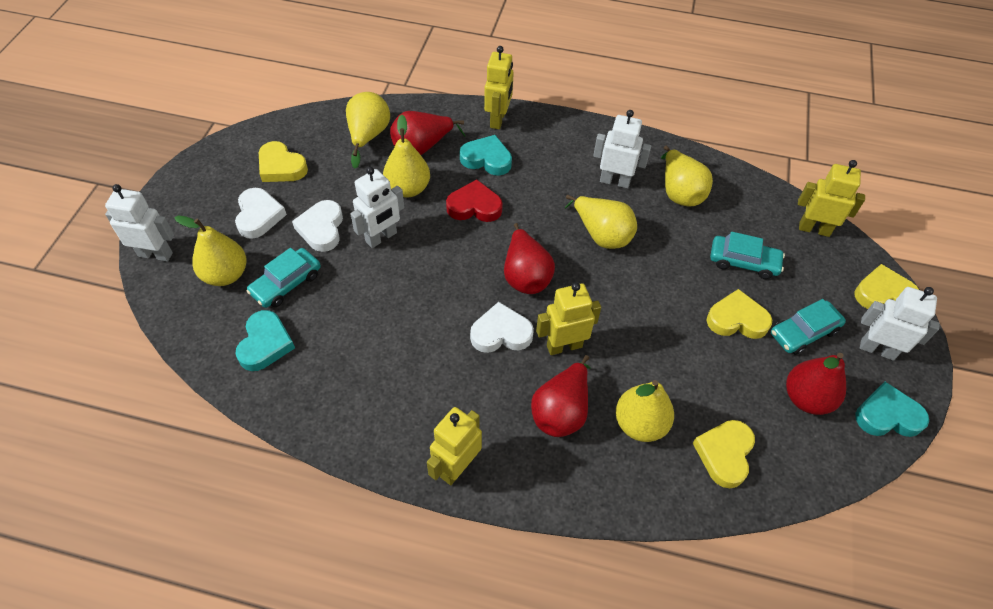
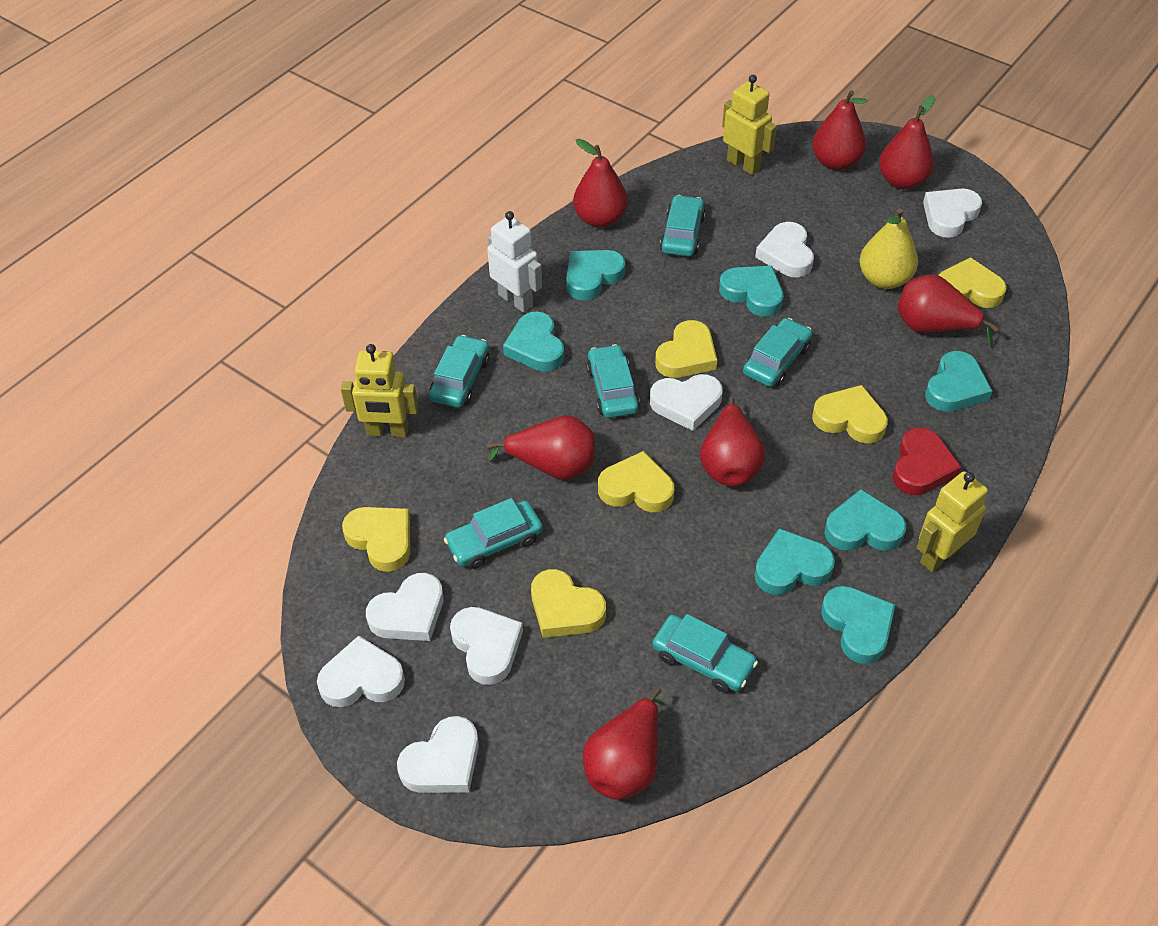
red pear: 4 -> 7
turquoise car: 3 -> 6
turquoise heart: 3 -> 7
white heart: 3 -> 7
white robot: 4 -> 1
yellow heart: 4 -> 6
yellow pear: 6 -> 1
yellow robot: 4 -> 3

